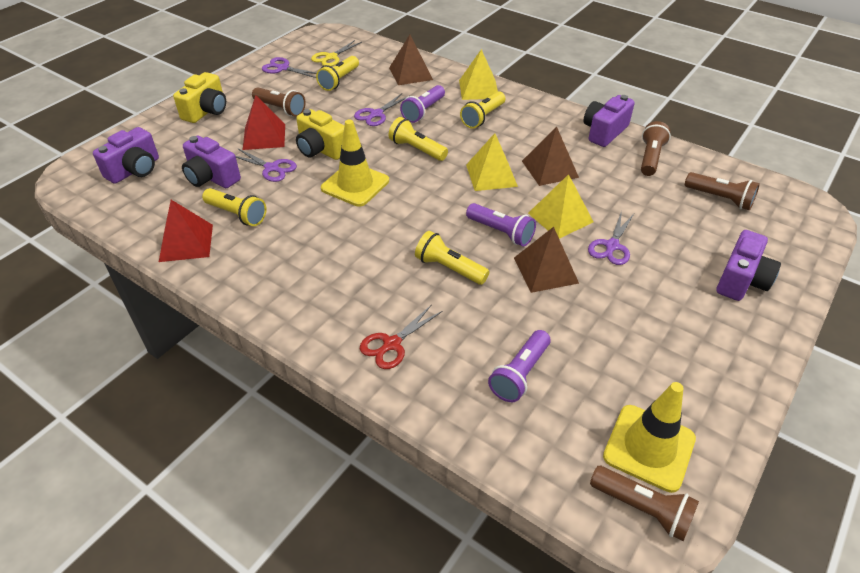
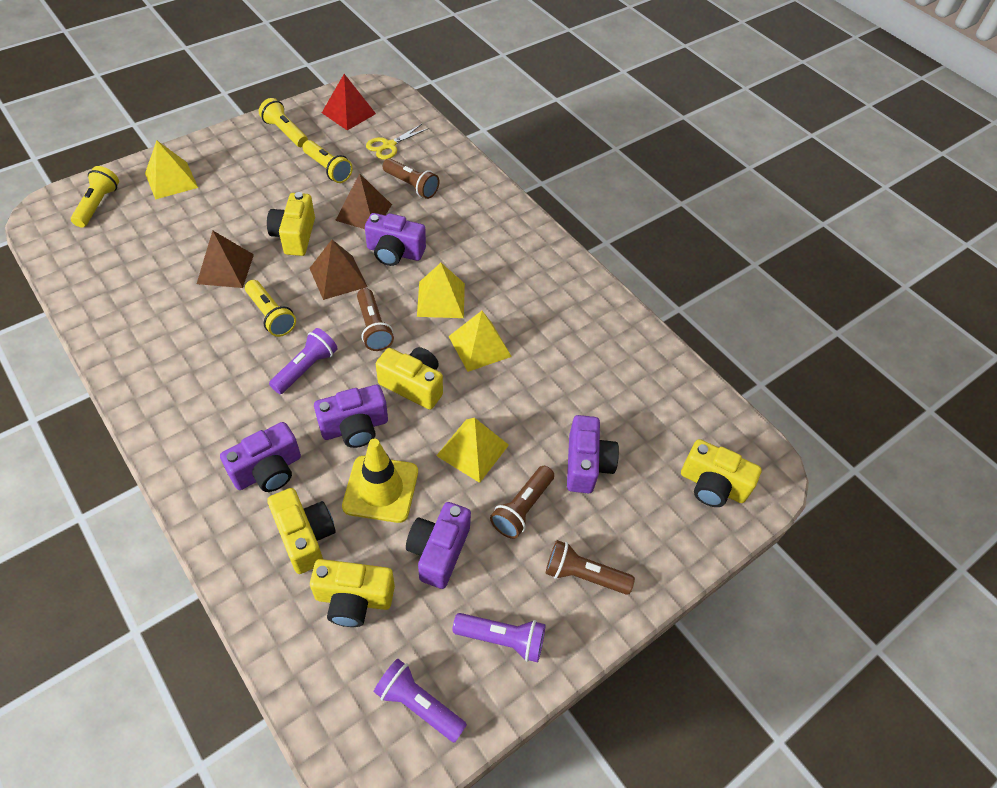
purple camera: 4 -> 5
purple scissors: 4 -> 0
red pyramid: 2 -> 1
red scissors: 1 -> 0
yellow camera: 2 -> 5
yellow flashlight: 5 -> 4
yellow pyramid: 3 -> 4
yellow traffic cone: 2 -> 1

